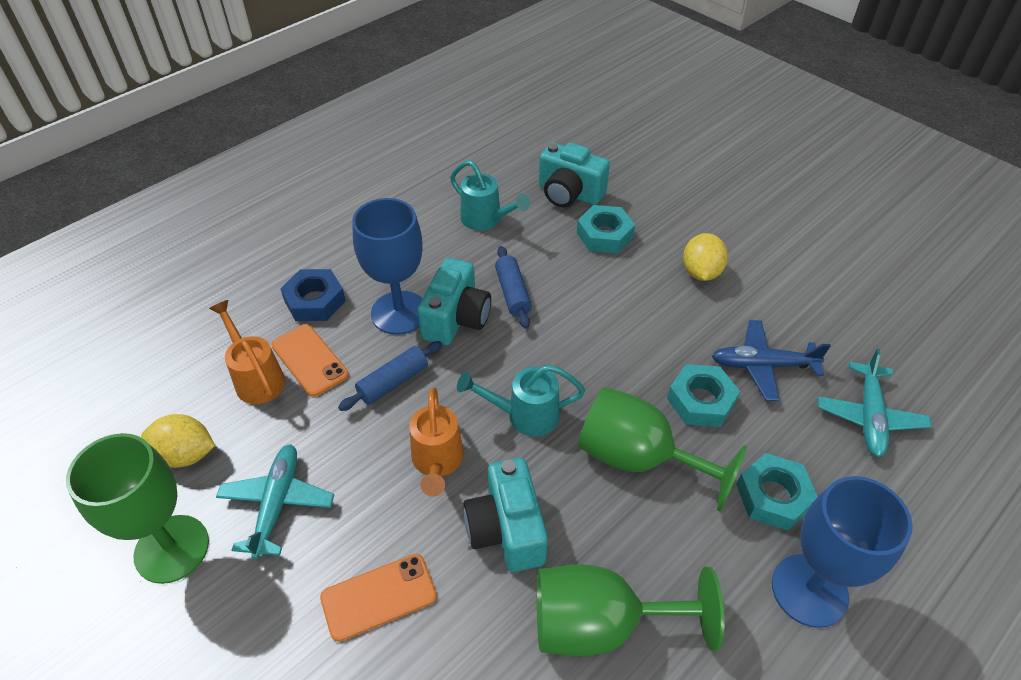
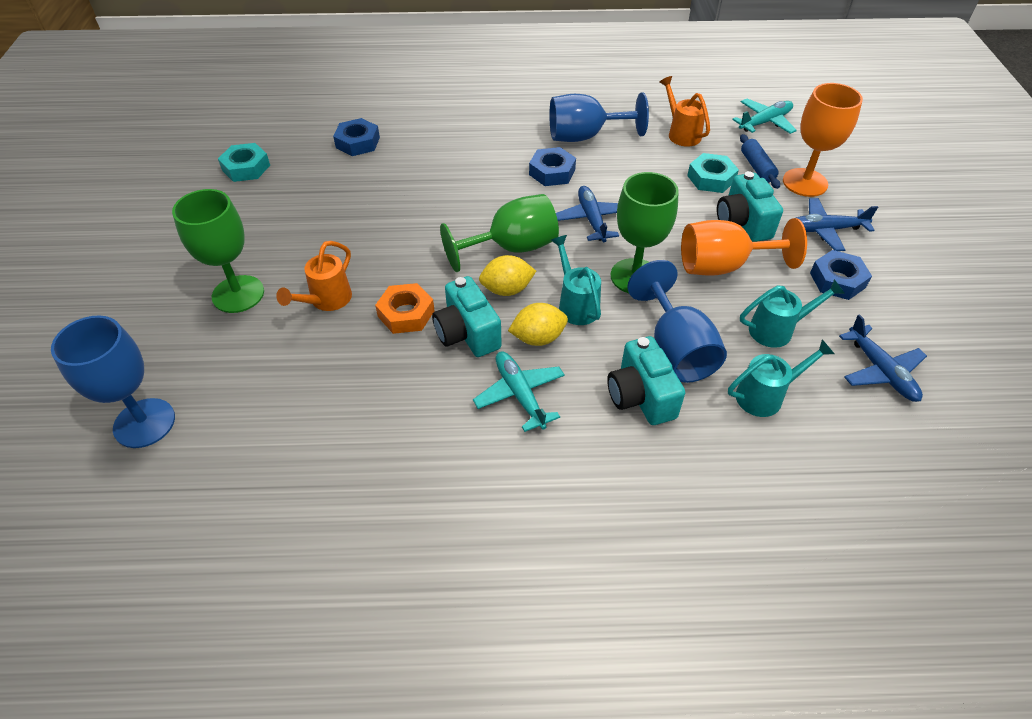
blue goblet: 2 -> 3
blue nut: 1 -> 3
blue plane: 1 -> 3
blue rolling pin: 2 -> 1
orange goblet: 0 -> 2
orange nut: 0 -> 1
orange phone: 2 -> 0
turquoise nut: 3 -> 2
turquoise watering can: 2 -> 3

